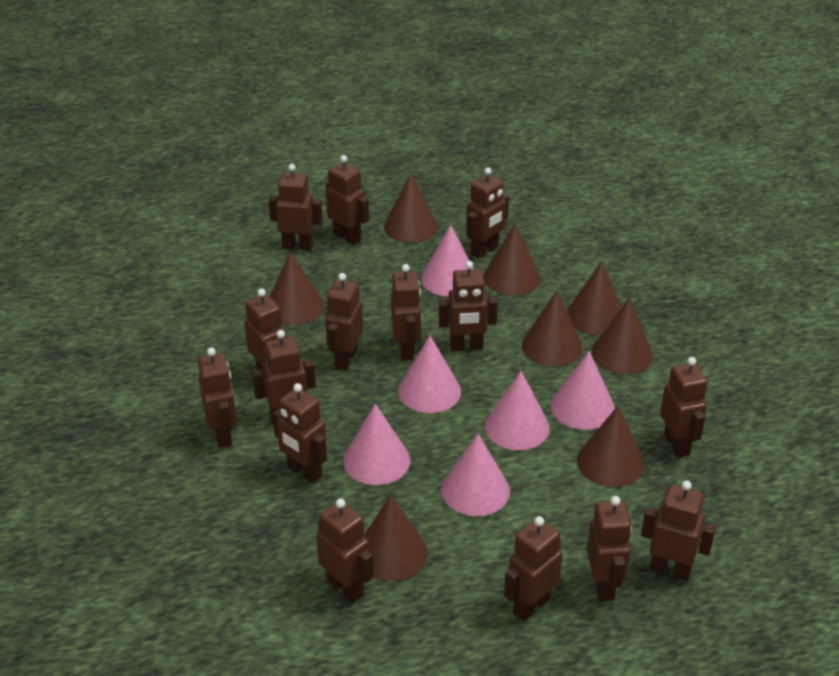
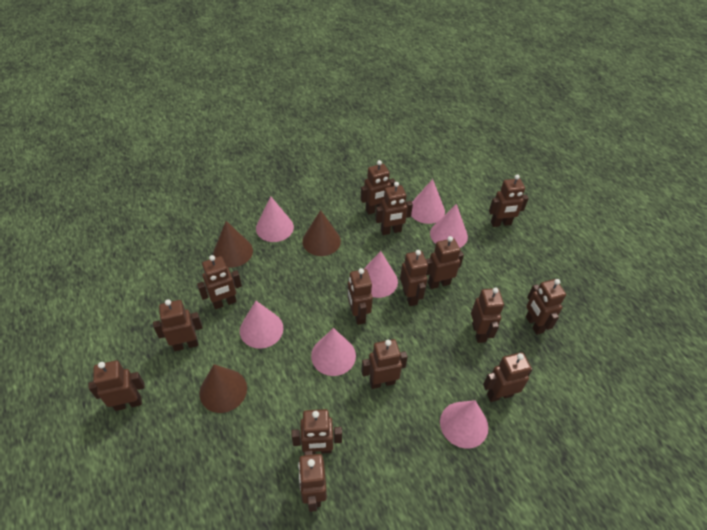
brown cone: 8 -> 3
pink cone: 6 -> 7

